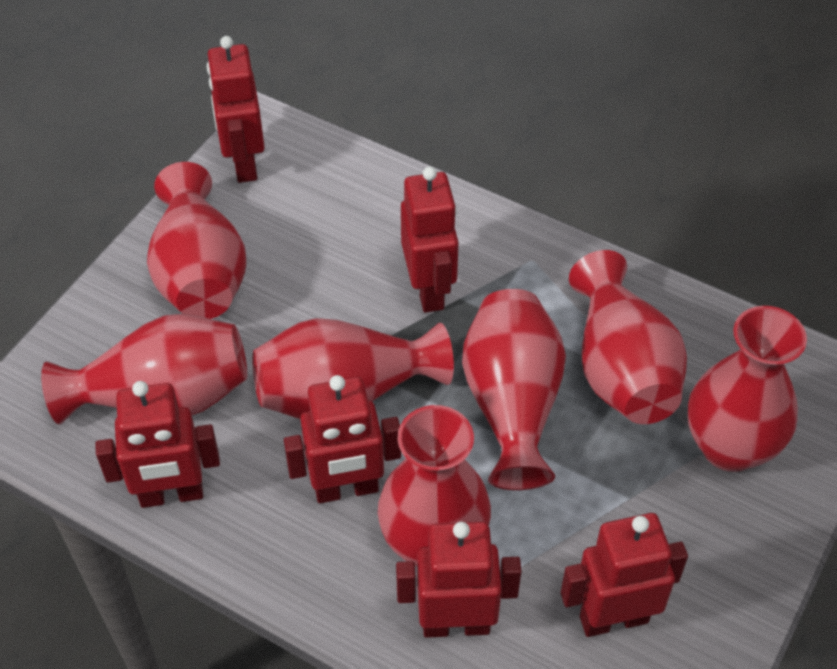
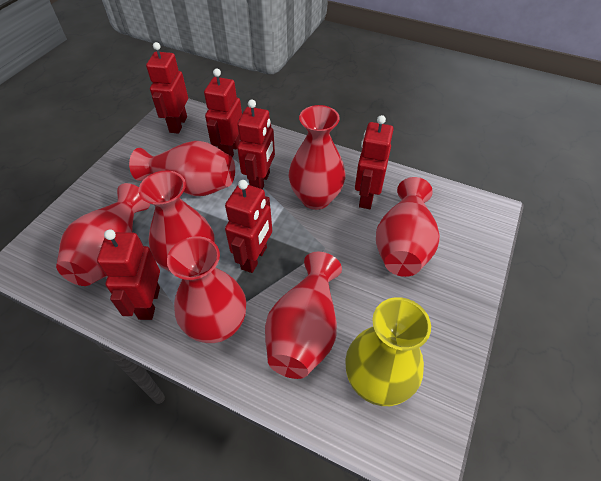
yellow vase: 0 -> 1

